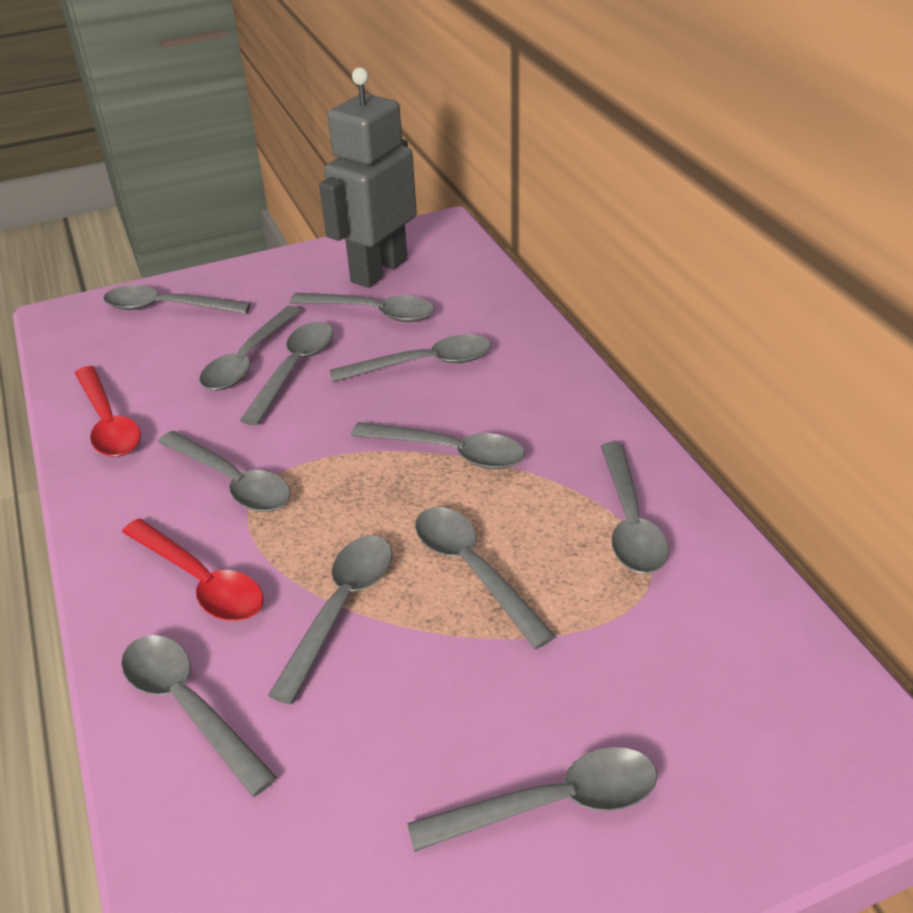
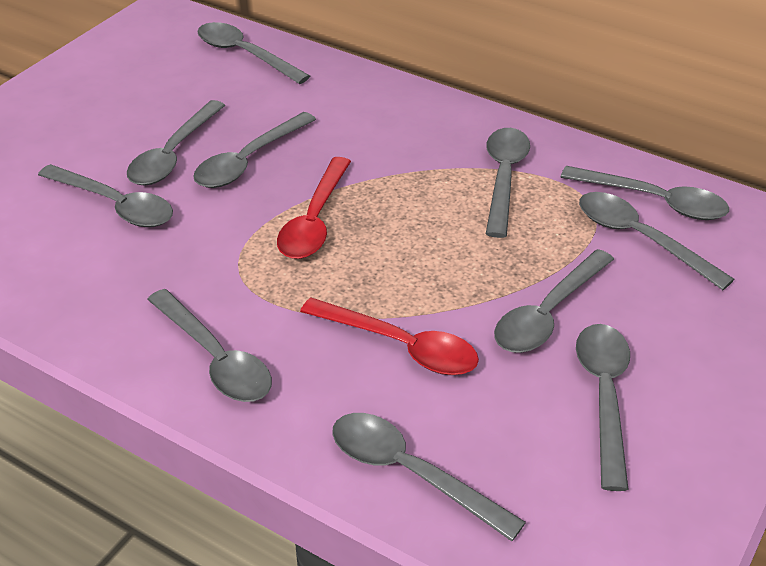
grey robot: 1 -> 0
grey spoon: 12 -> 11

